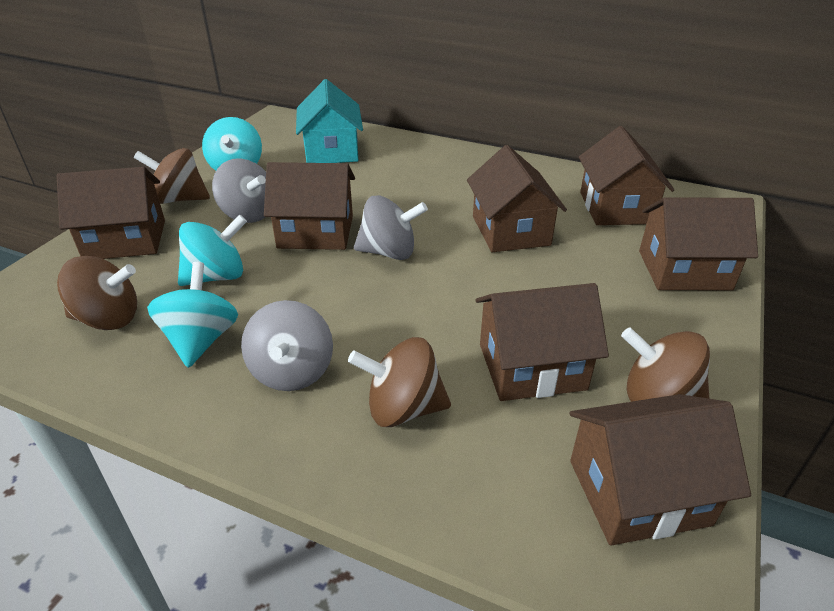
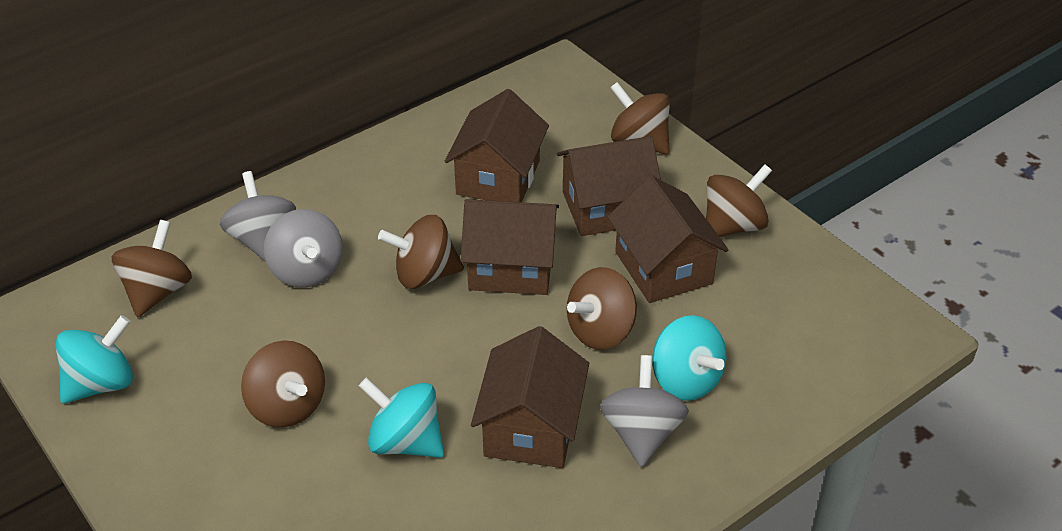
brown house: 7 -> 5
brown spinning top: 4 -> 6
turquoise house: 1 -> 0

